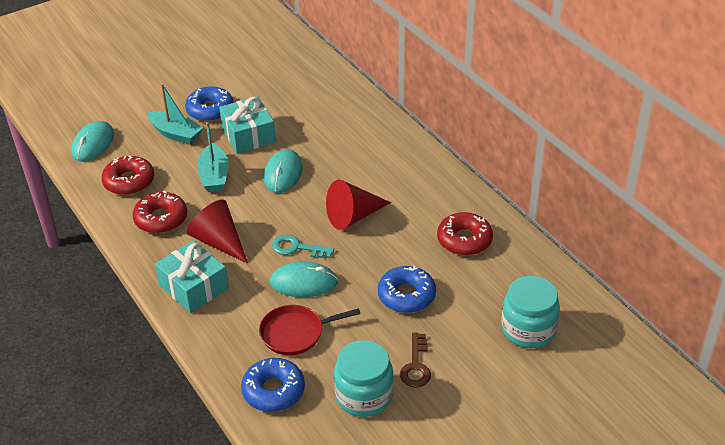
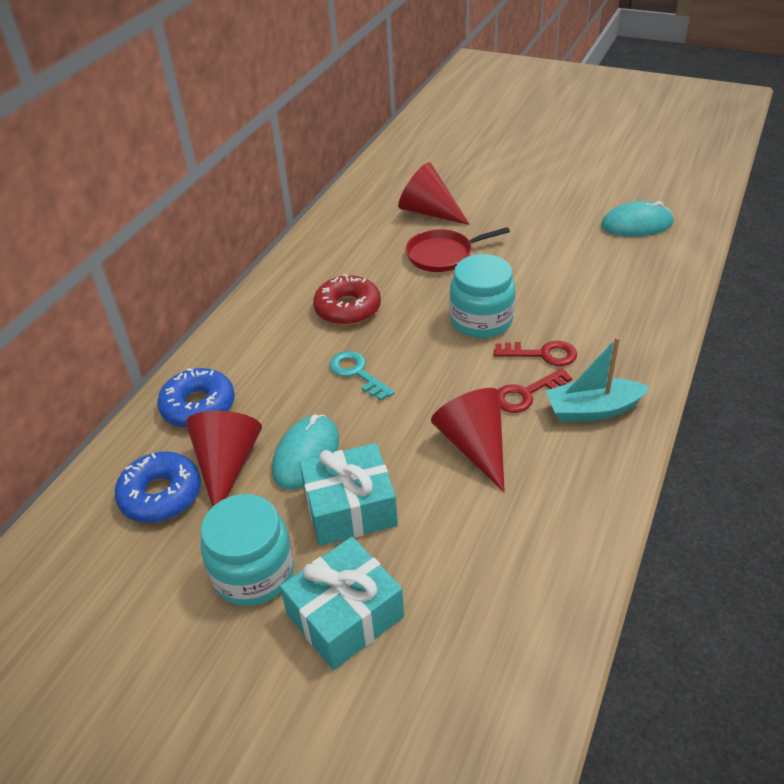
blue donut: 3 -> 2
brown key: 1 -> 0
red cone: 2 -> 3
red donut: 3 -> 1
red key: 0 -> 2
turquoise boat: 2 -> 1
turquoise mouse: 3 -> 2

